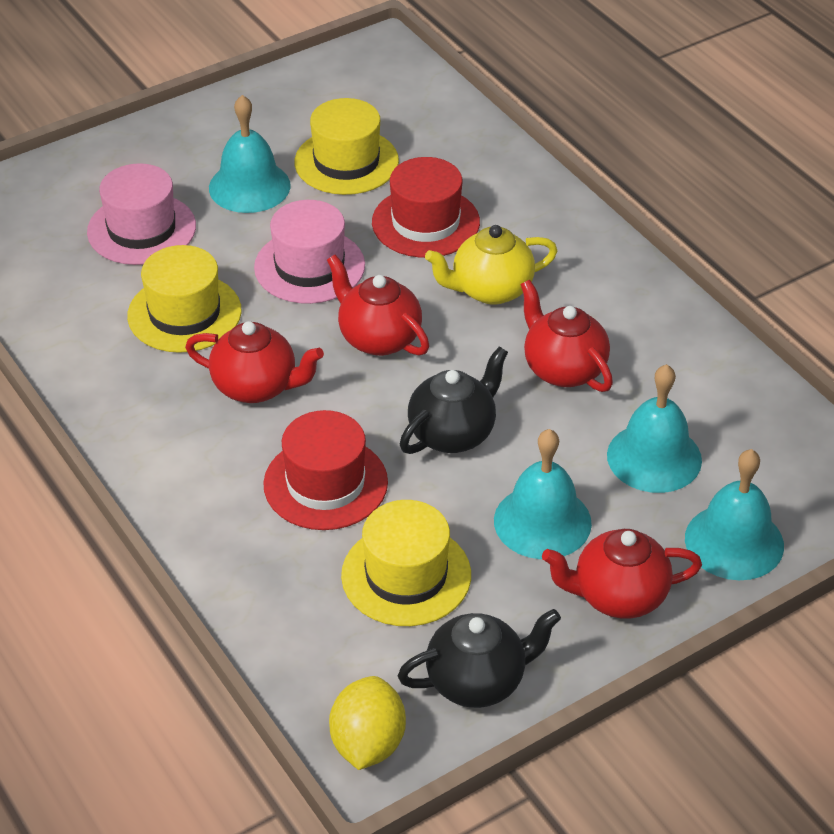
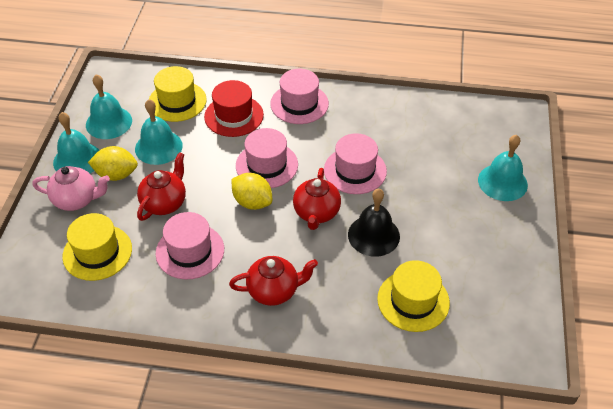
black bell: 0 -> 1
black teapot: 2 -> 0
pink hat: 2 -> 4
pink teapot: 0 -> 1
red hat: 2 -> 1
red teapot: 4 -> 3
yellow lemon: 1 -> 2
yellow teapot: 1 -> 0

